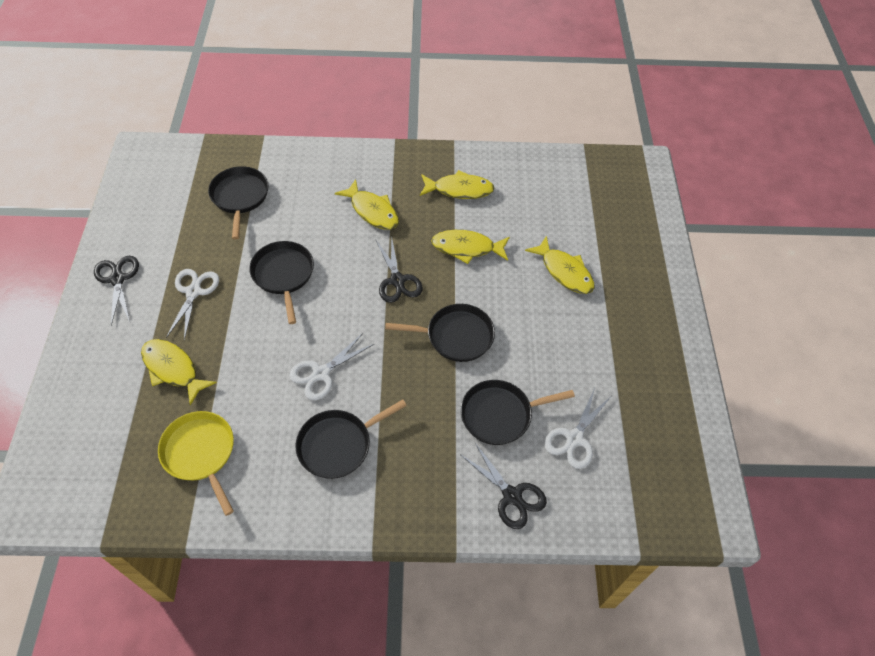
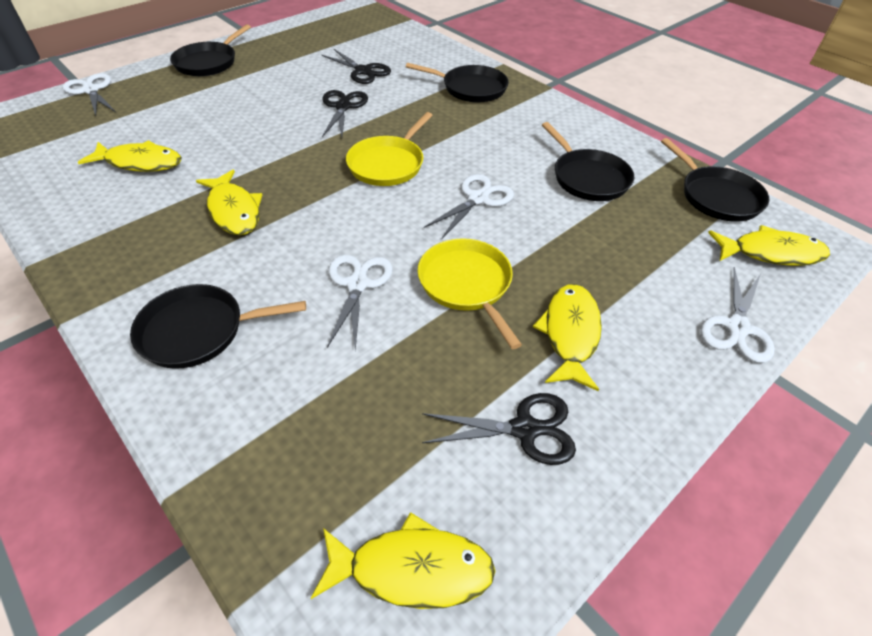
white scissors: 3 -> 4
yellow pan: 1 -> 2

